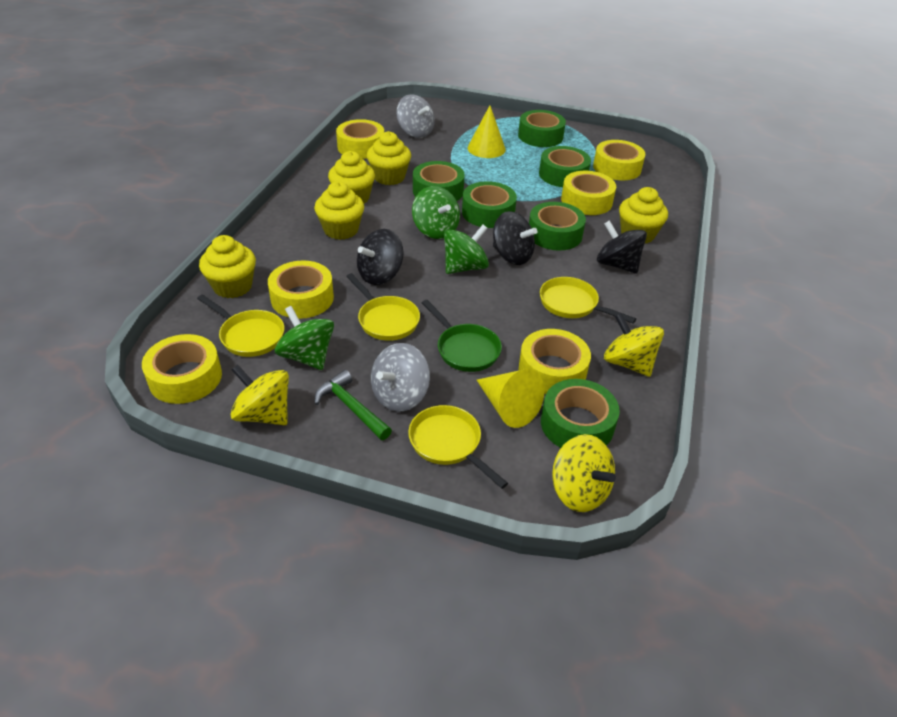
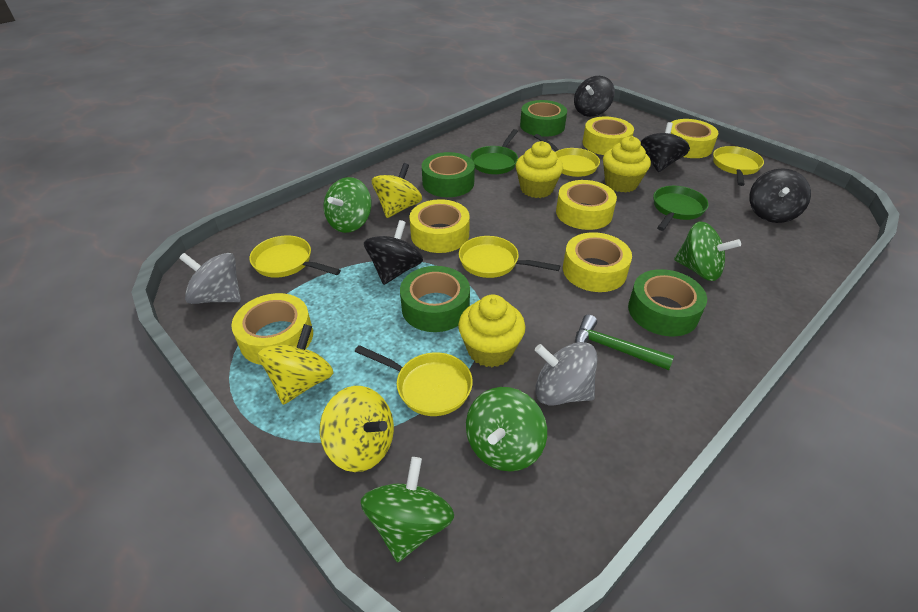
black spinning top: 3 -> 4
green pan: 1 -> 2
green spinning top: 3 -> 4
green tape: 6 -> 4
yellow cone: 2 -> 0
yellow cupcake: 5 -> 3
yellow pan: 4 -> 5

